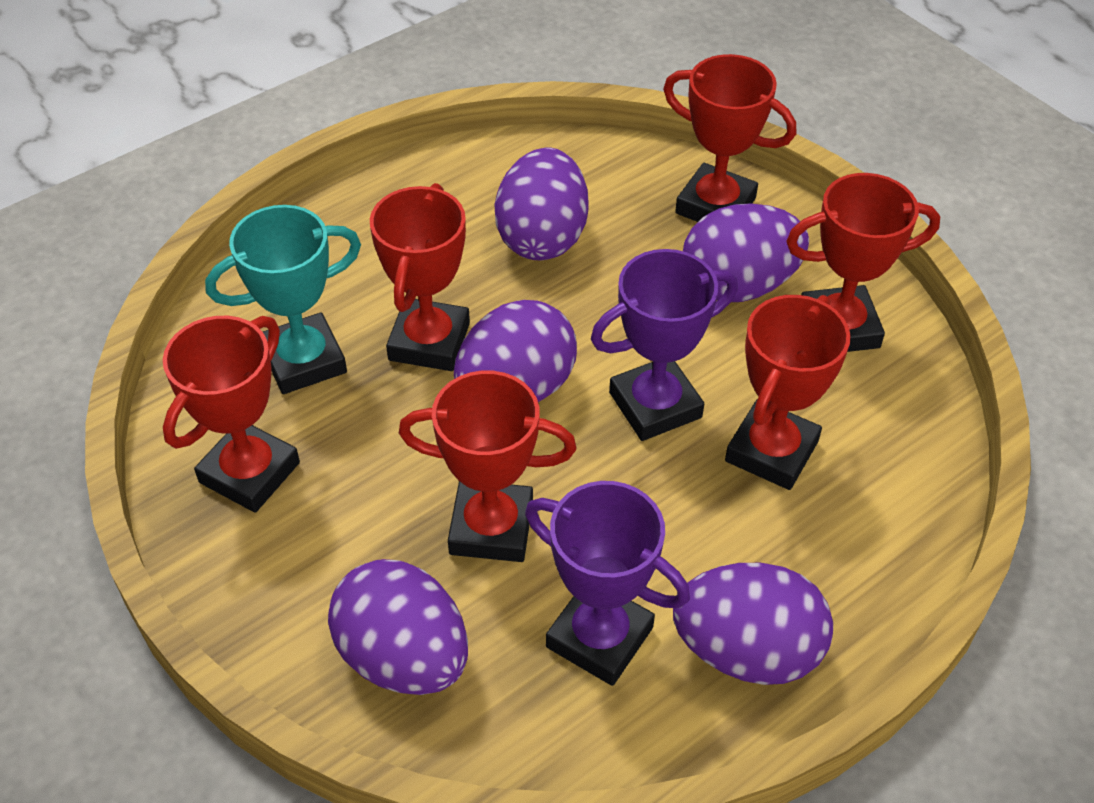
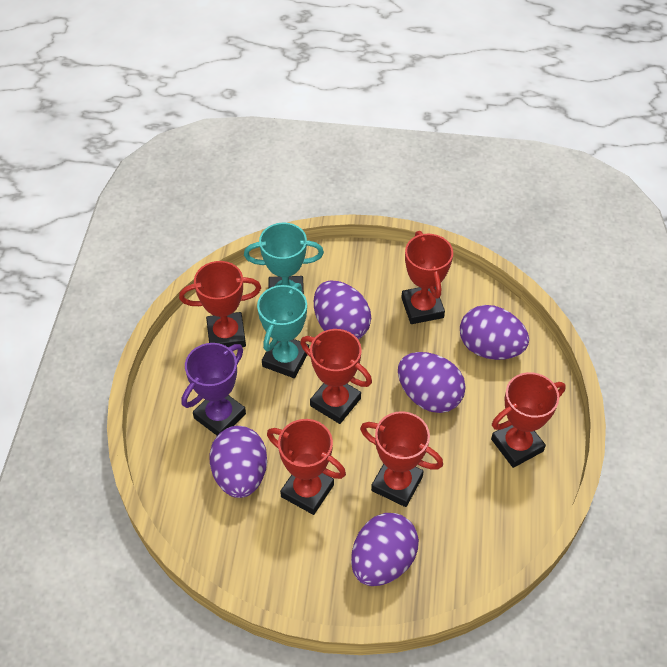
purple trophy: 2 -> 1
turquoise trophy: 1 -> 2

